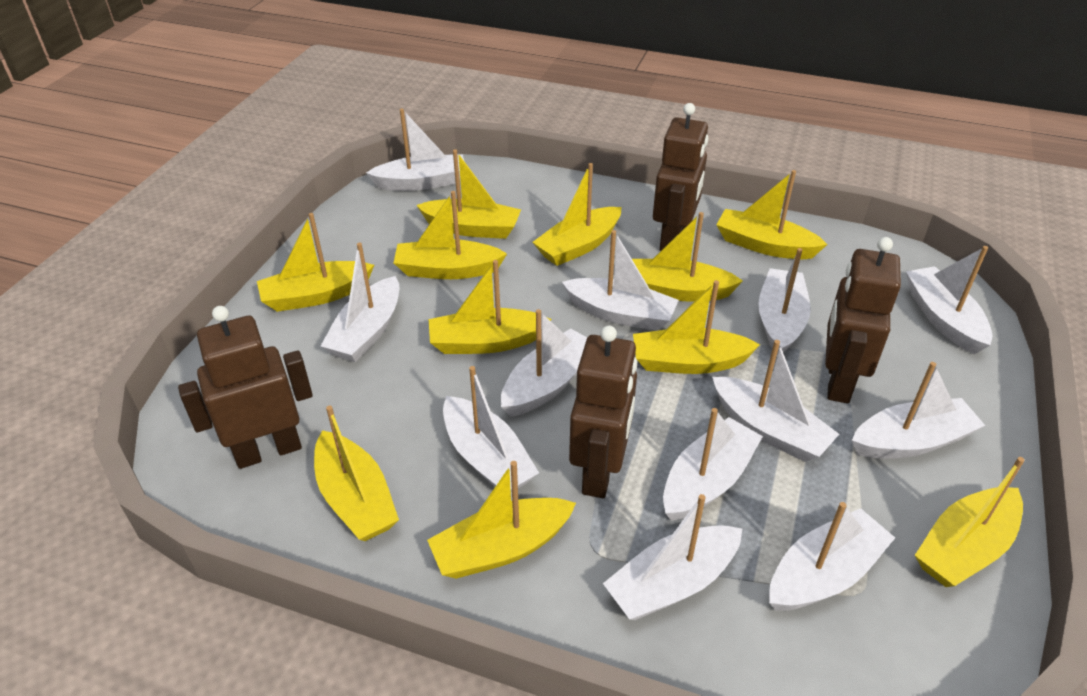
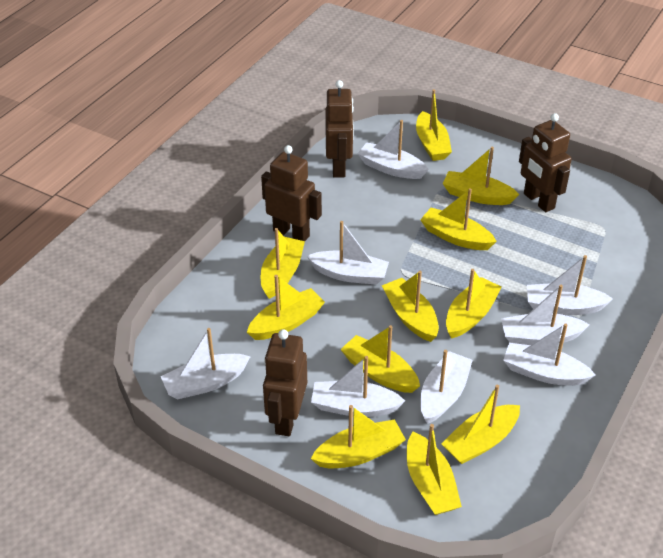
white boat: 12 -> 8

